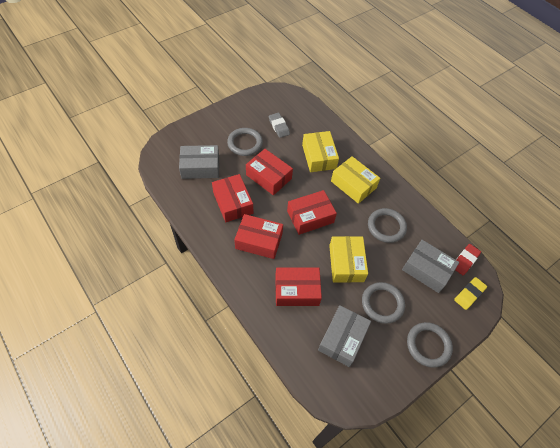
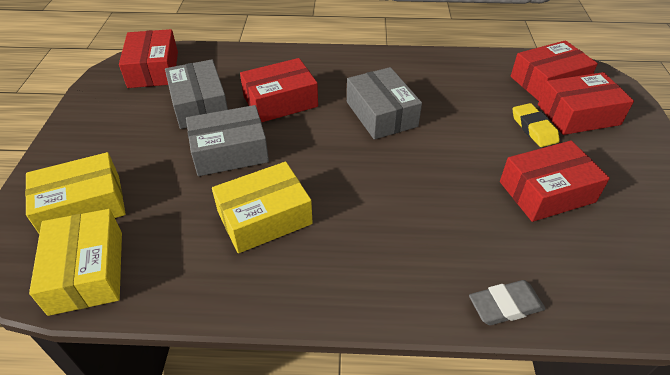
grey ring: 4 -> 0
red eraser: 1 -> 0

